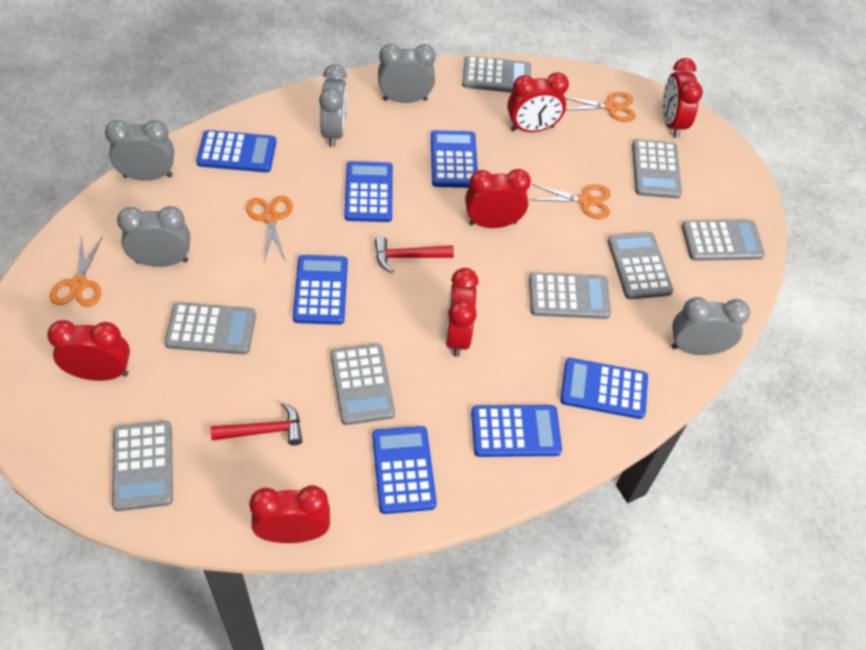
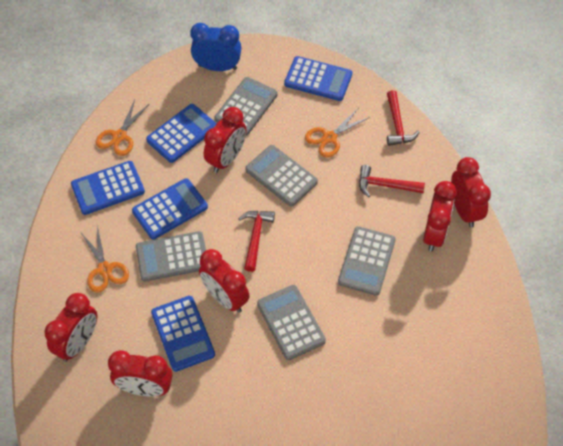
blue calculator: 7 -> 5
blue clock: 0 -> 1
grey calculator: 8 -> 5
grey clock: 5 -> 0
orange scissors: 4 -> 3
red hammer: 2 -> 3

